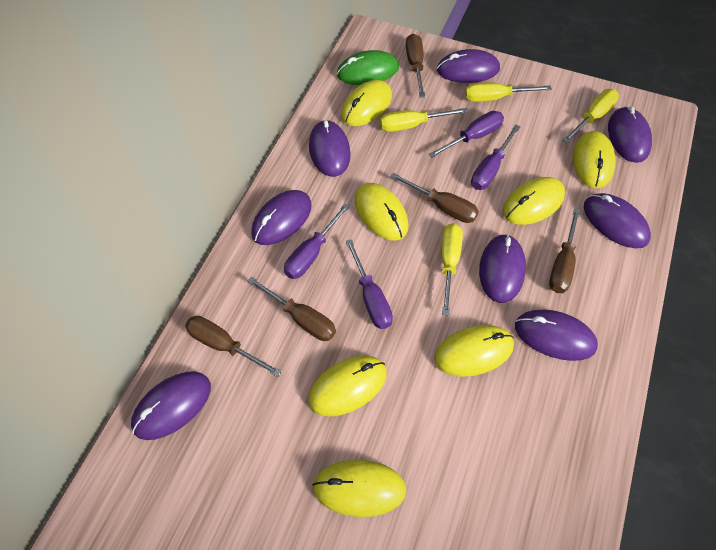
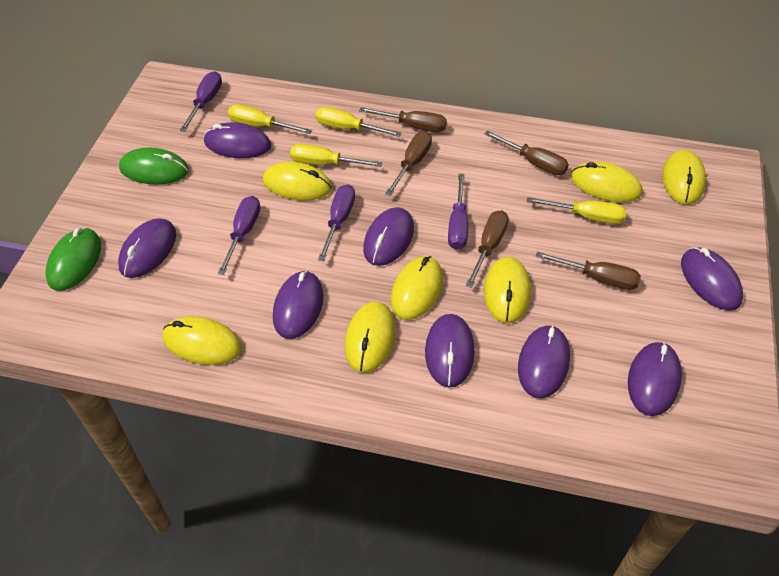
green mouse: 1 -> 2

